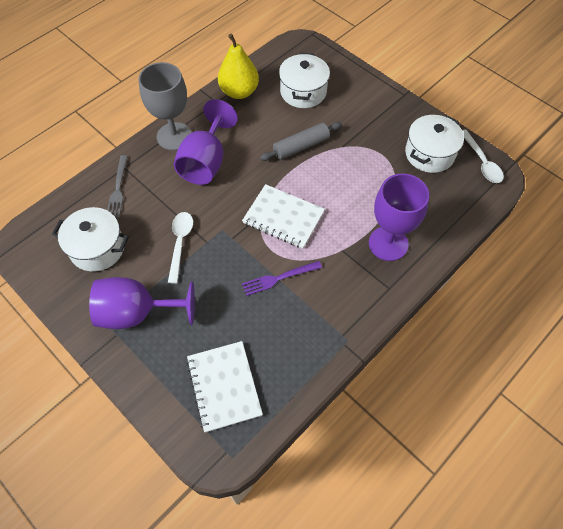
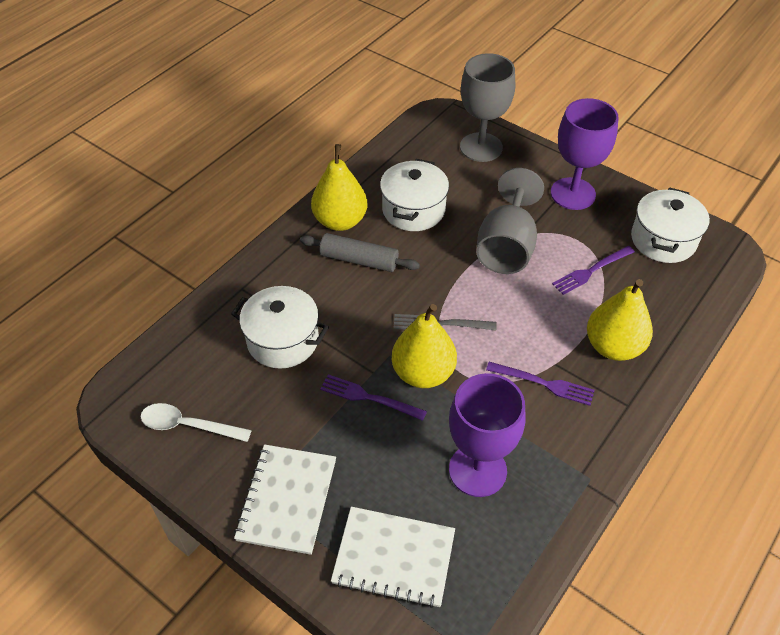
grey goblet: 1 -> 2
purple fork: 1 -> 3
purple goblet: 3 -> 2
white spoon: 2 -> 1
yellow pear: 1 -> 3

